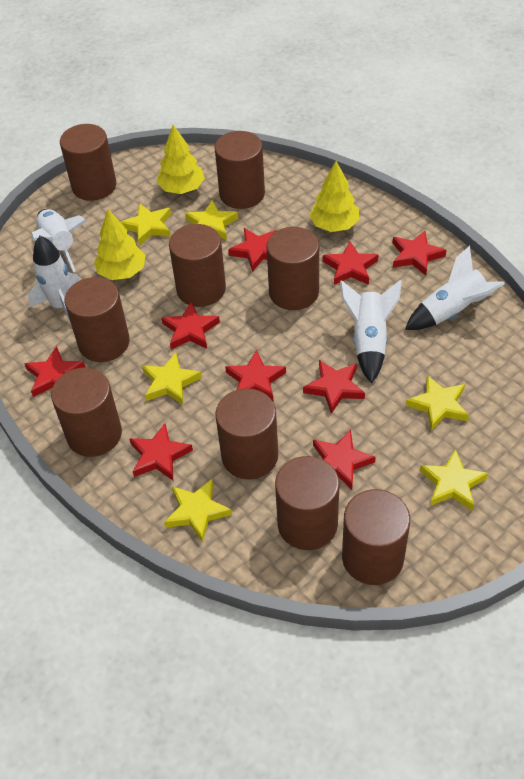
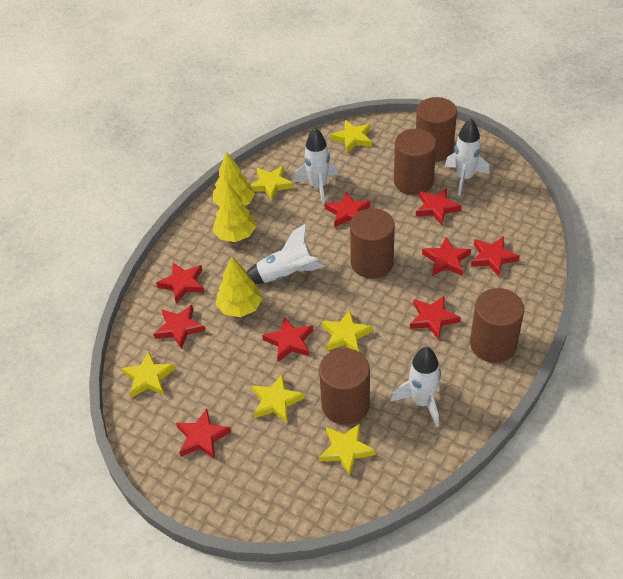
brown cylinder: 9 -> 5

